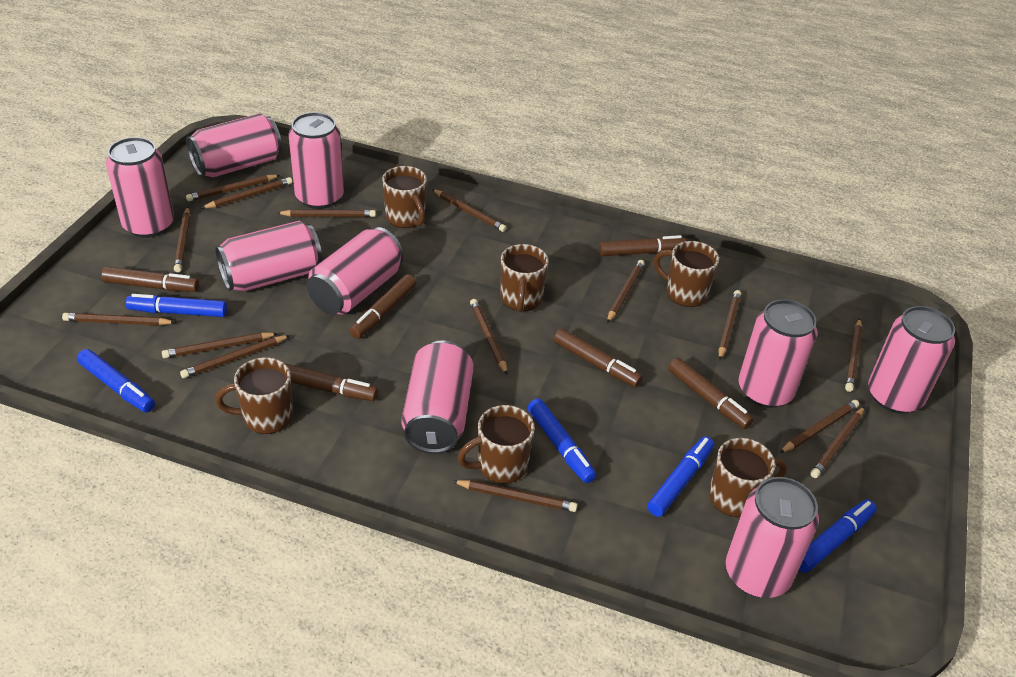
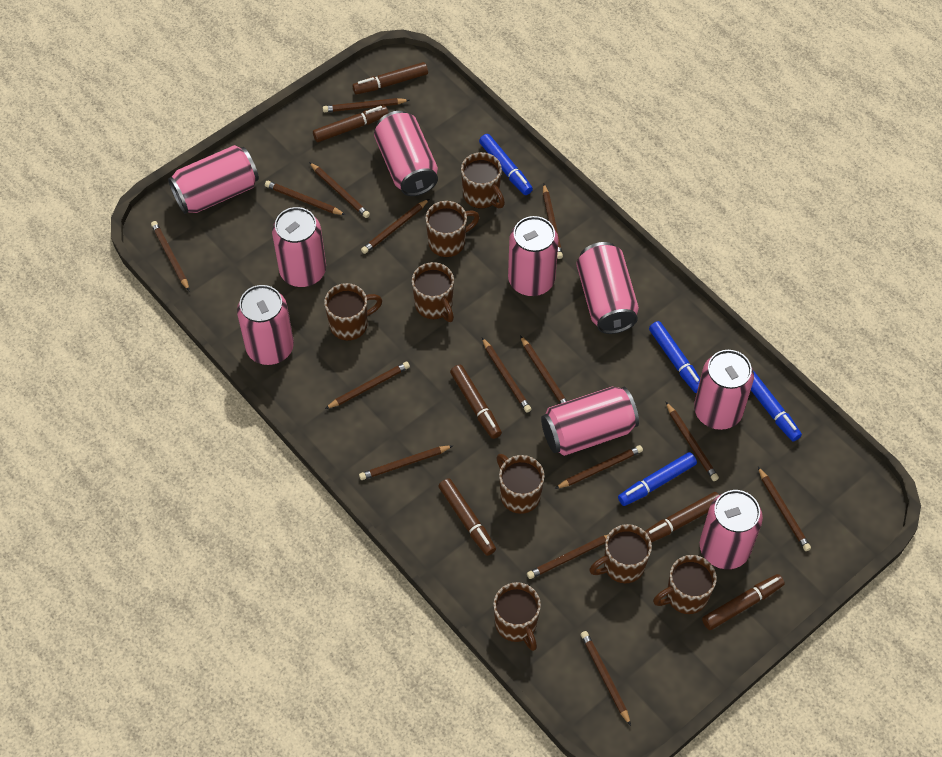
blue marker: 5 -> 4
brown mug: 6 -> 8

